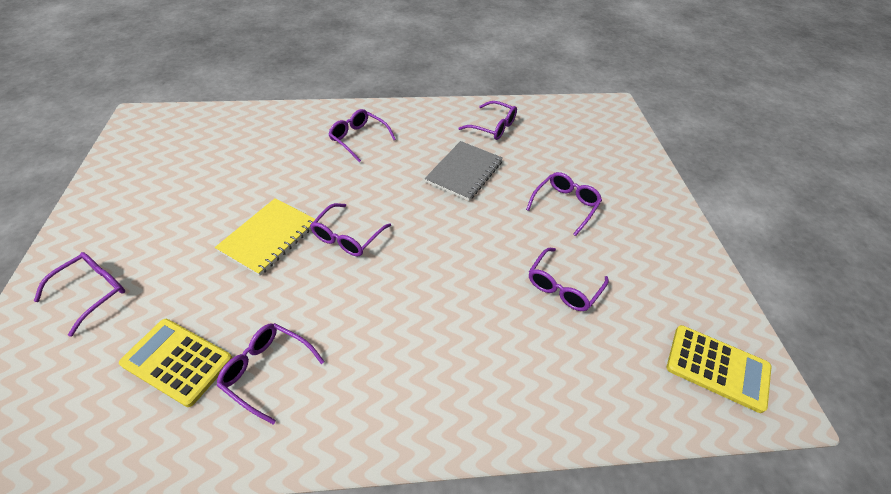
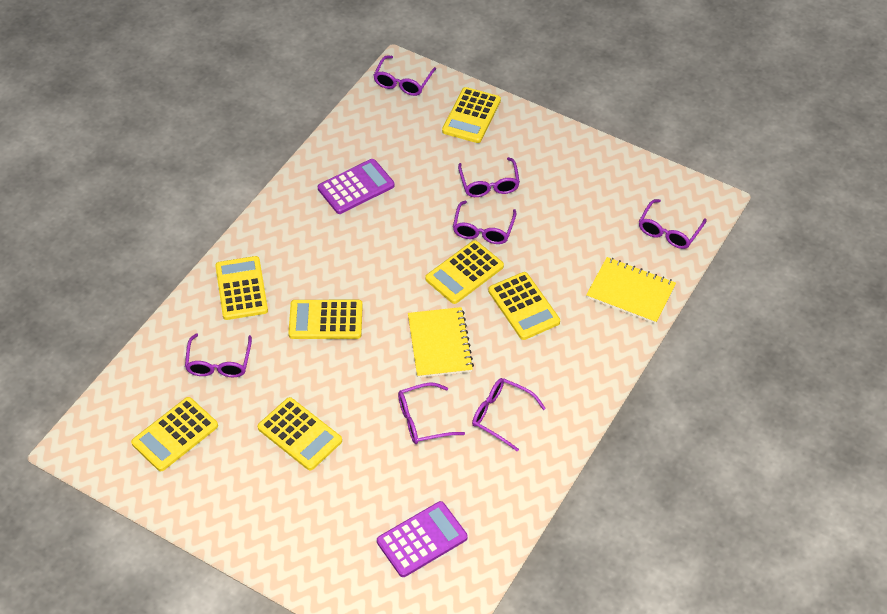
grey notebook: 1 -> 0
purple calculator: 0 -> 2
yellow calculator: 2 -> 7
yellow notebook: 1 -> 2

